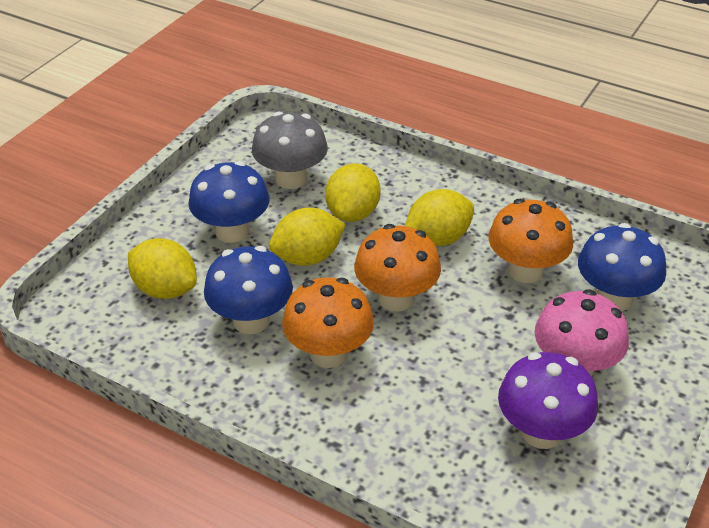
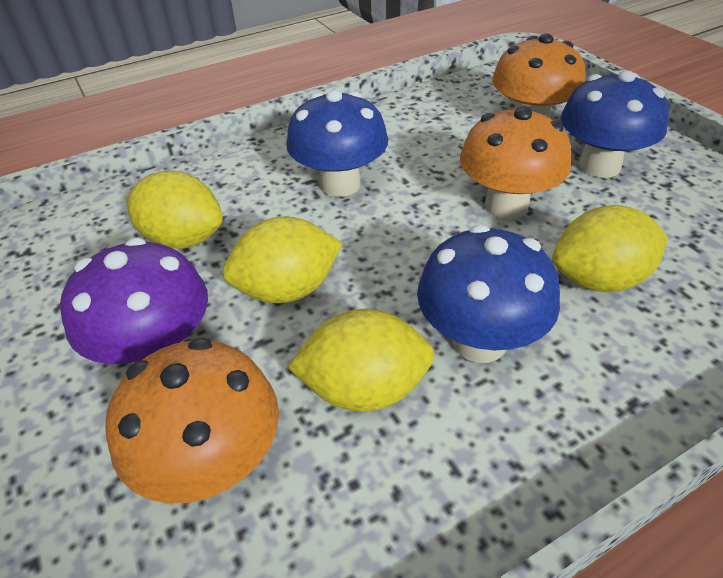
grey mushroom: 1 -> 0
pink mushroom: 1 -> 0

